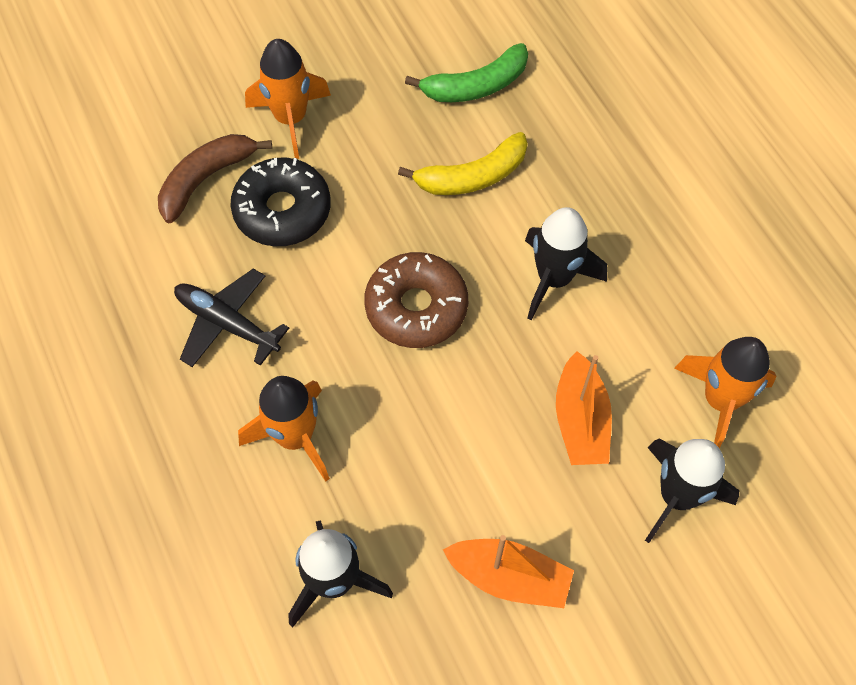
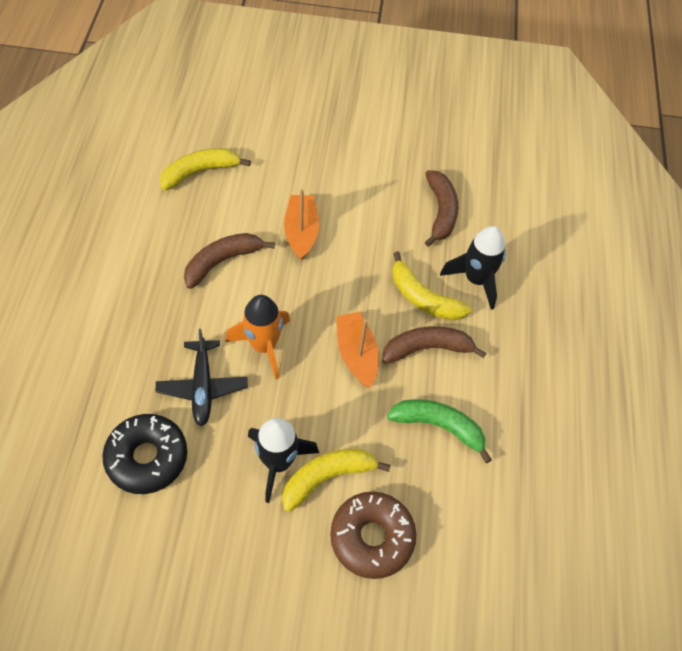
black rocket: 3 -> 2
brown banana: 1 -> 3
orange rocket: 3 -> 1
yellow banana: 1 -> 3

